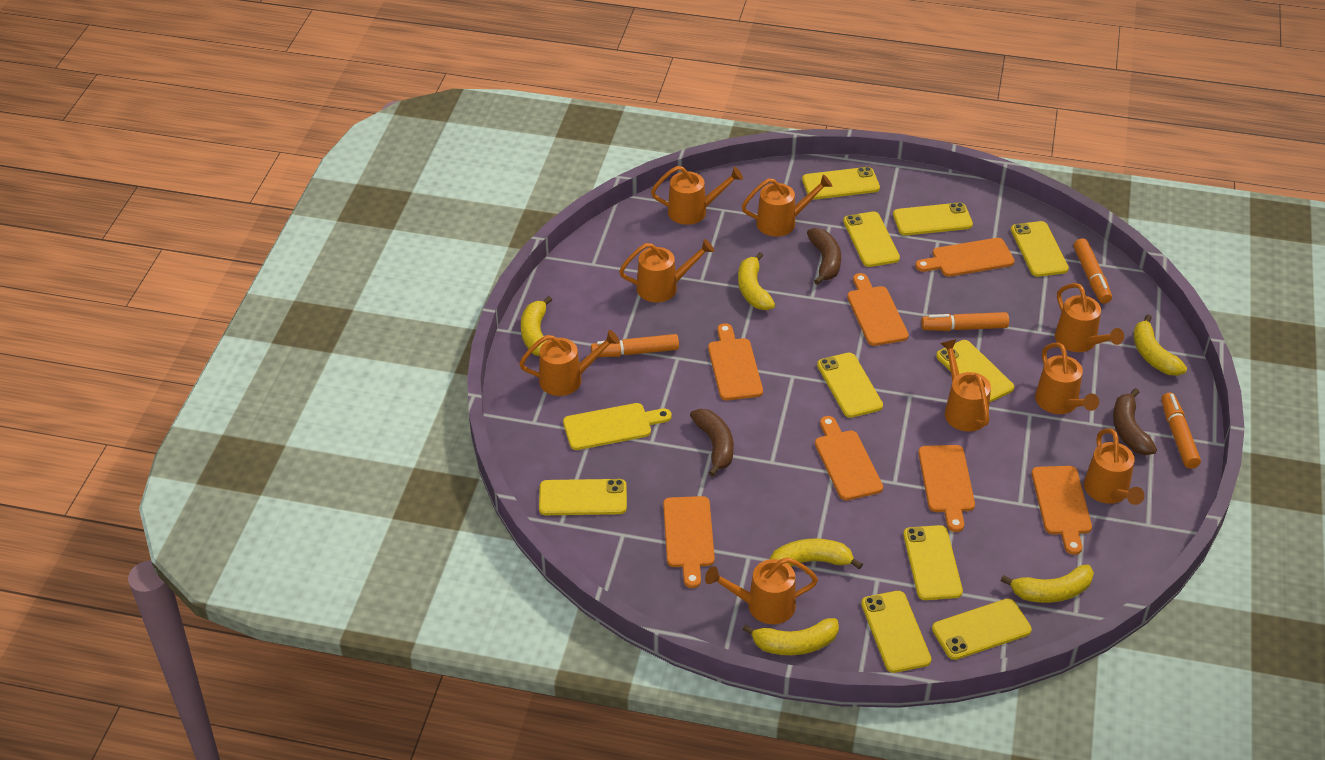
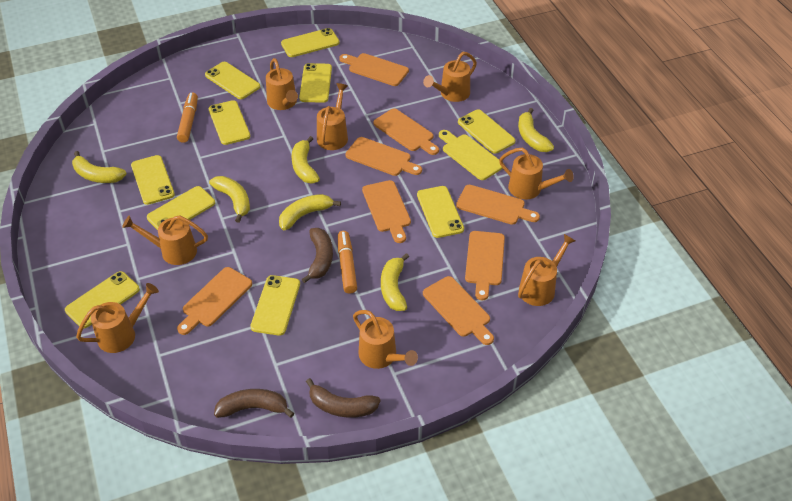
orange cutting board: 7 -> 8
orange marker: 4 -> 2
orange watering can: 9 -> 8

